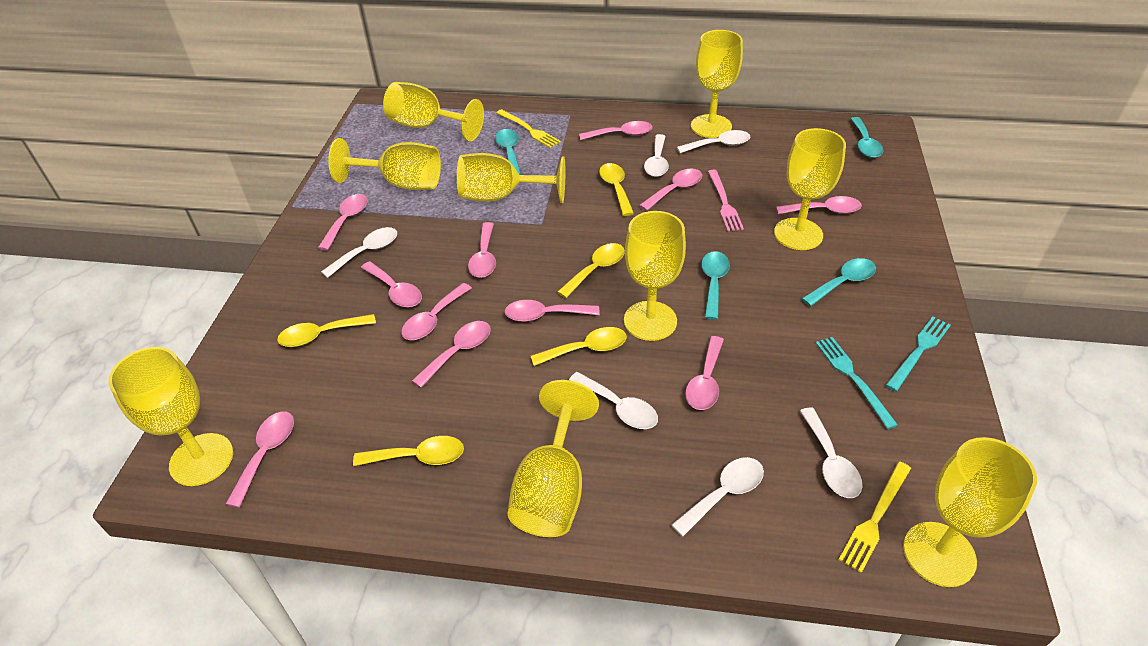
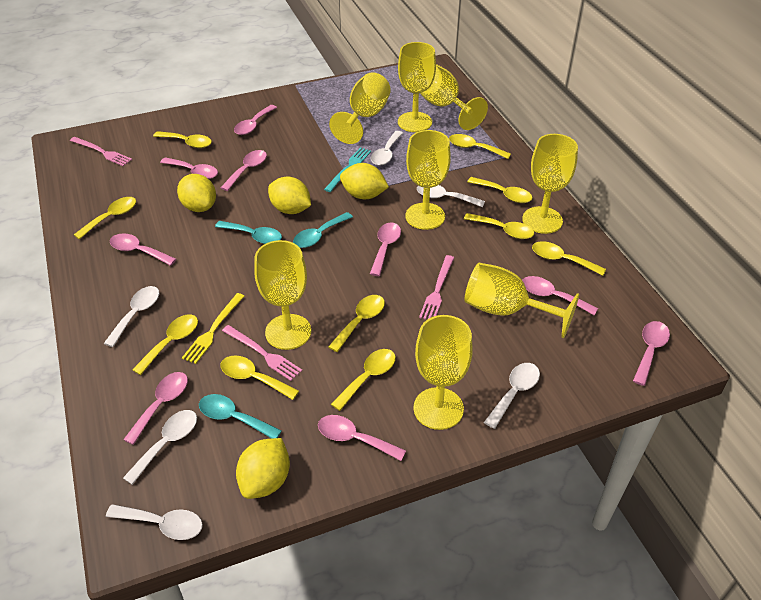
pink fork: 1 -> 3
pink spoon: 11 -> 9
turquoise fork: 2 -> 1
turquoise spoon: 4 -> 3
yellow fork: 2 -> 1
yellow goblet: 9 -> 8
yellow lemon: 0 -> 4
yellow spoon: 5 -> 10

